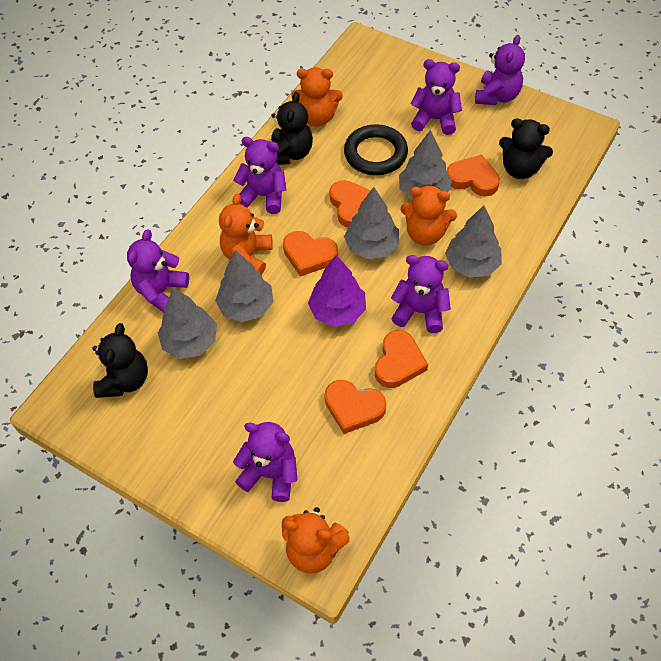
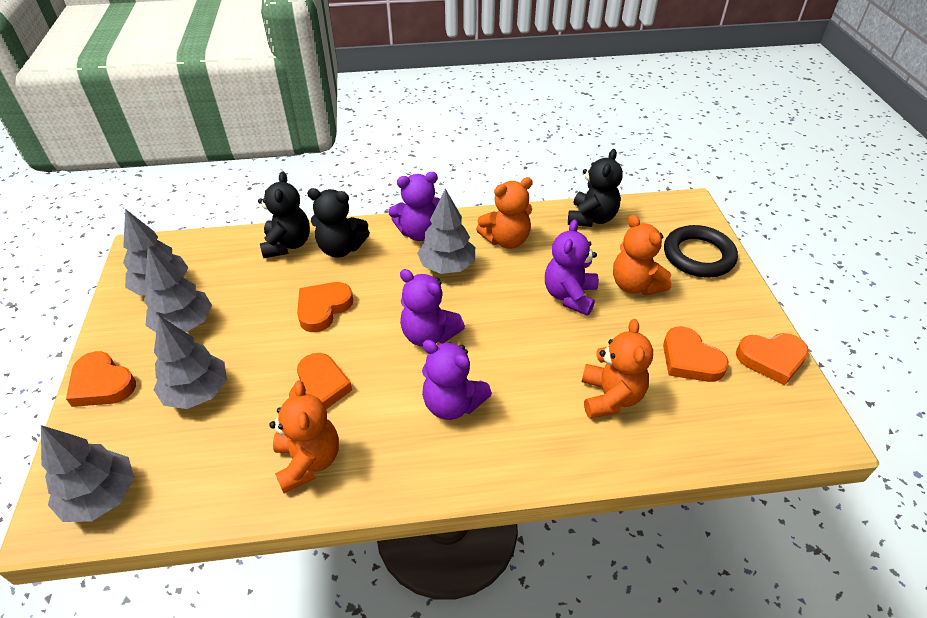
purple teddy bear: 6 -> 4
purple tree: 1 -> 0

